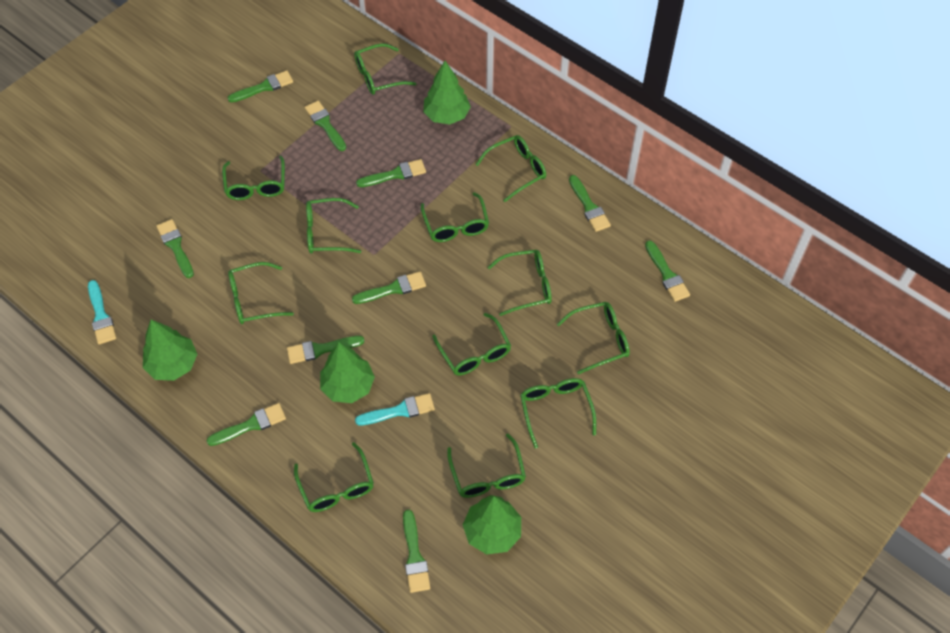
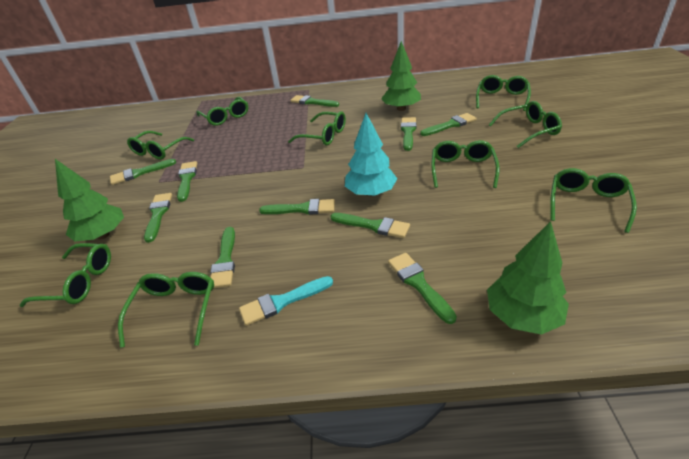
green glasses: 12 -> 9
green tree: 4 -> 3
turquoise brush: 2 -> 1
turquoise tree: 0 -> 1

